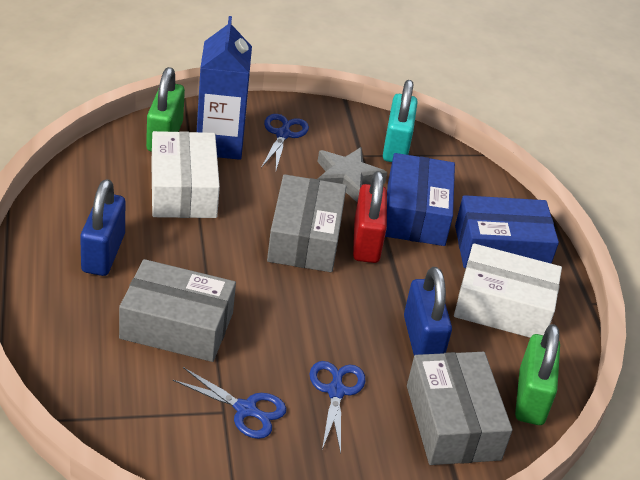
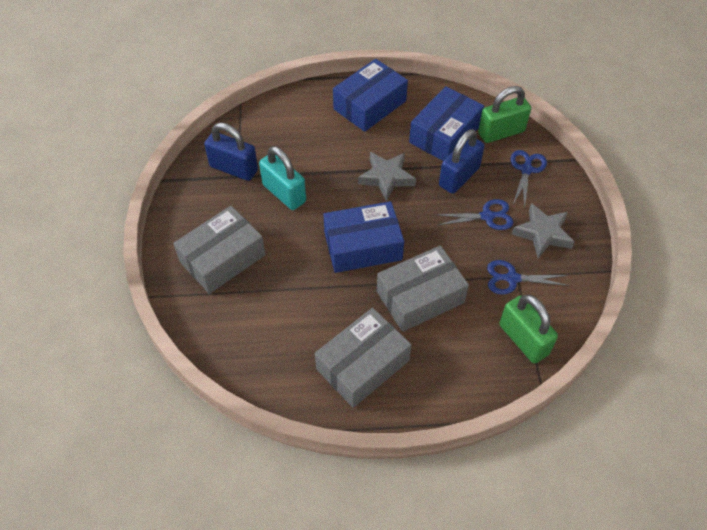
blue box: 2 -> 3
blue carton: 1 -> 0
grey star: 1 -> 2
red padlock: 1 -> 0
white box: 2 -> 0

